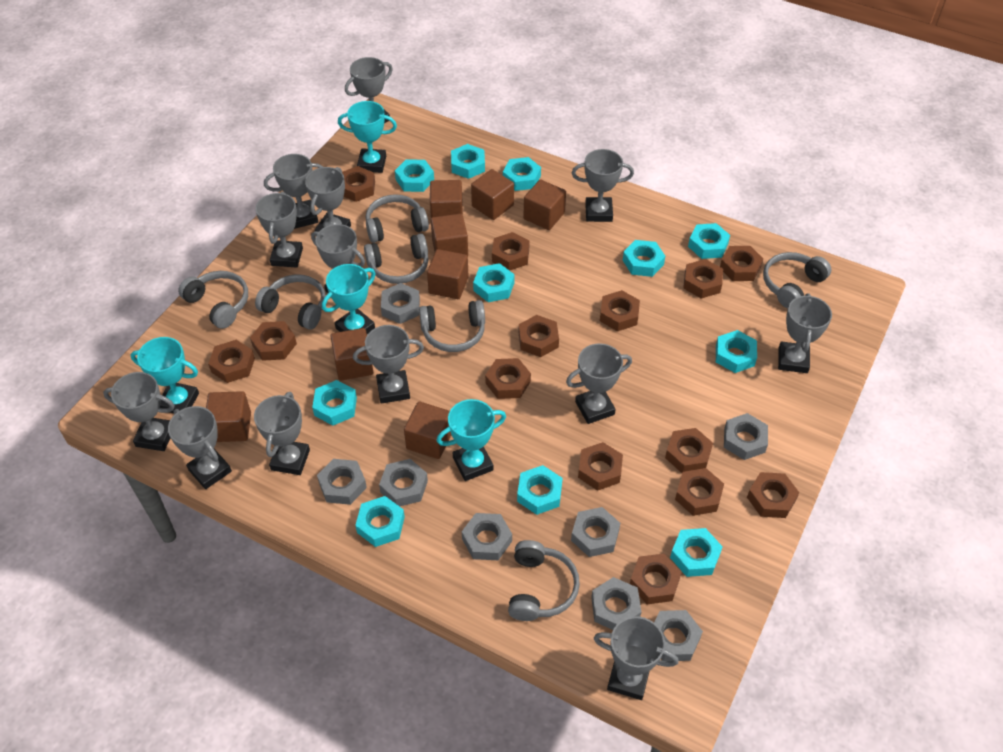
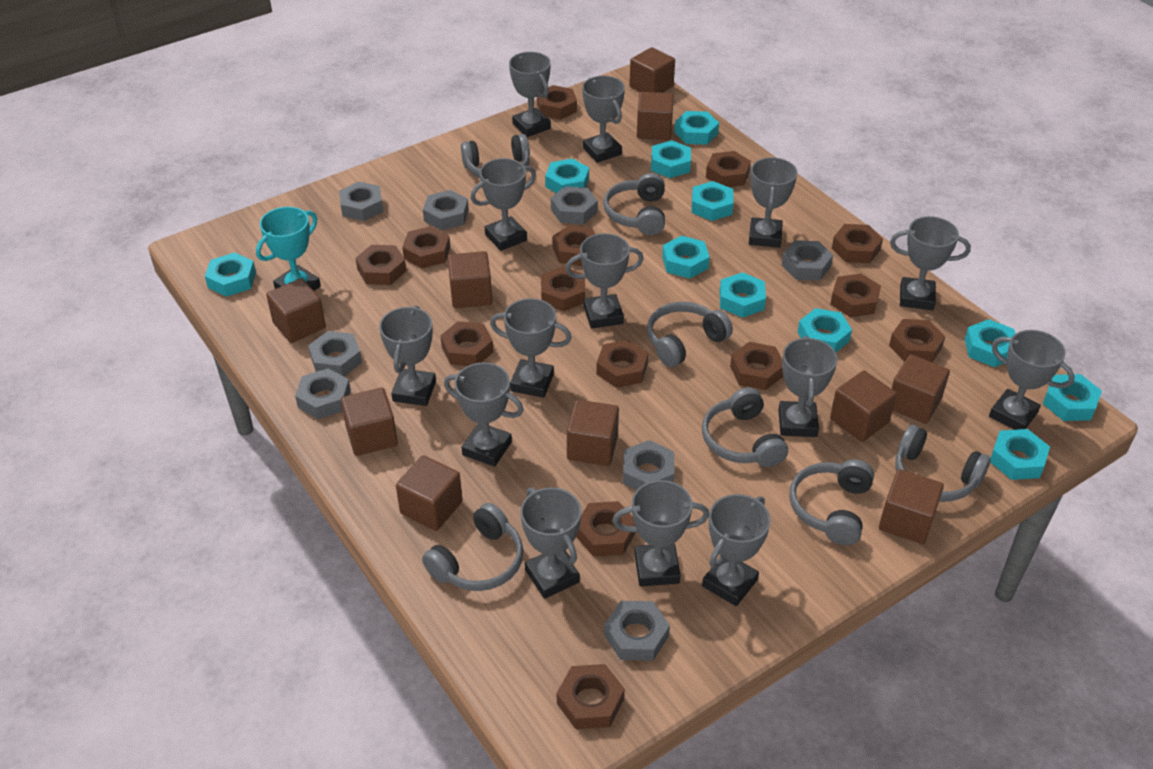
brown cube: 8 -> 10
grey trophy: 13 -> 14
turquoise trophy: 4 -> 1

